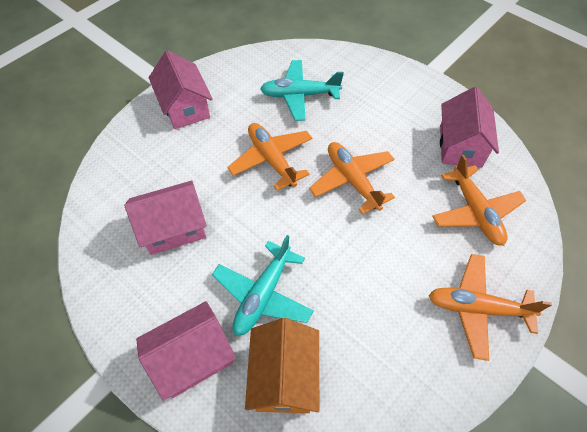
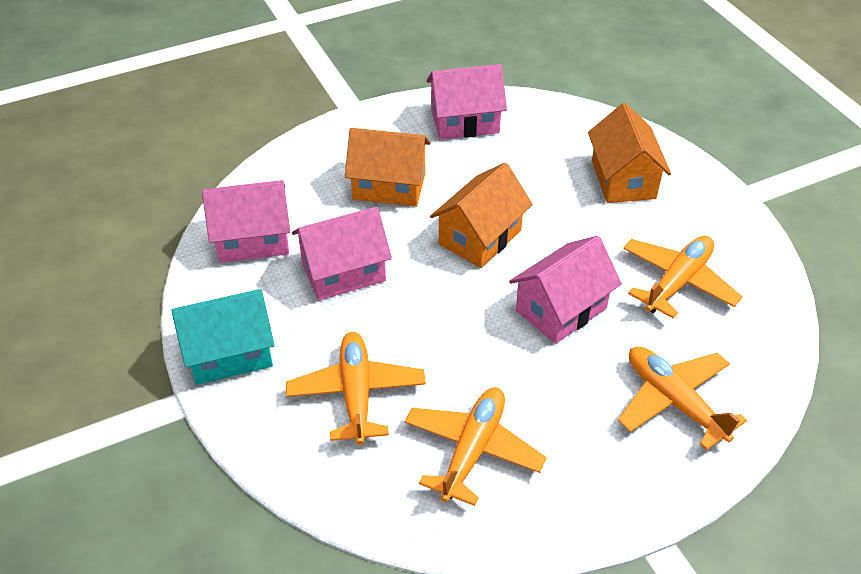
orange house: 1 -> 3
turquoise house: 0 -> 1
turquoise plane: 2 -> 0

